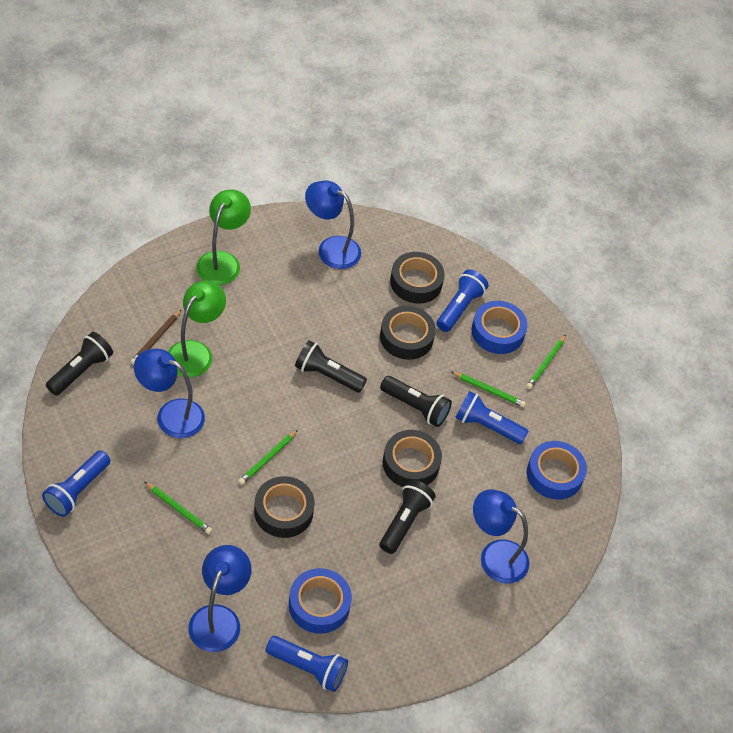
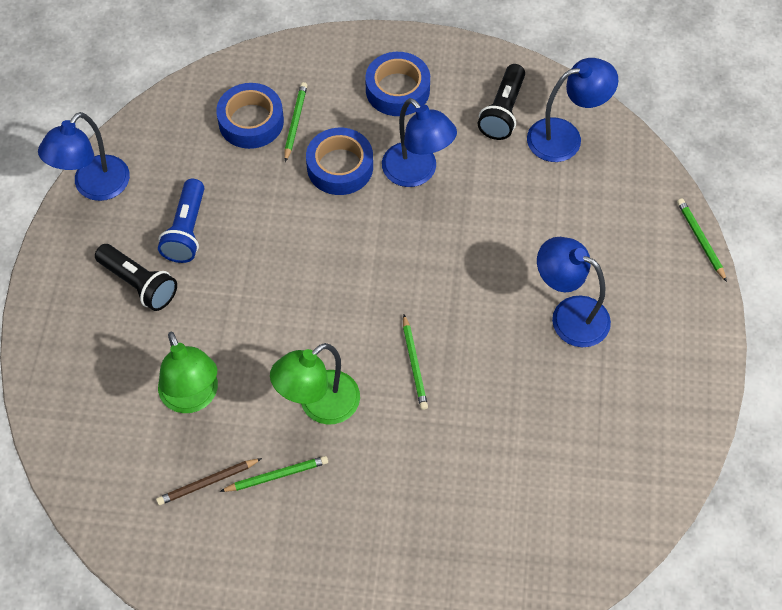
black flashlight: 4 -> 2
black tape: 4 -> 0
blue flashlight: 4 -> 1

